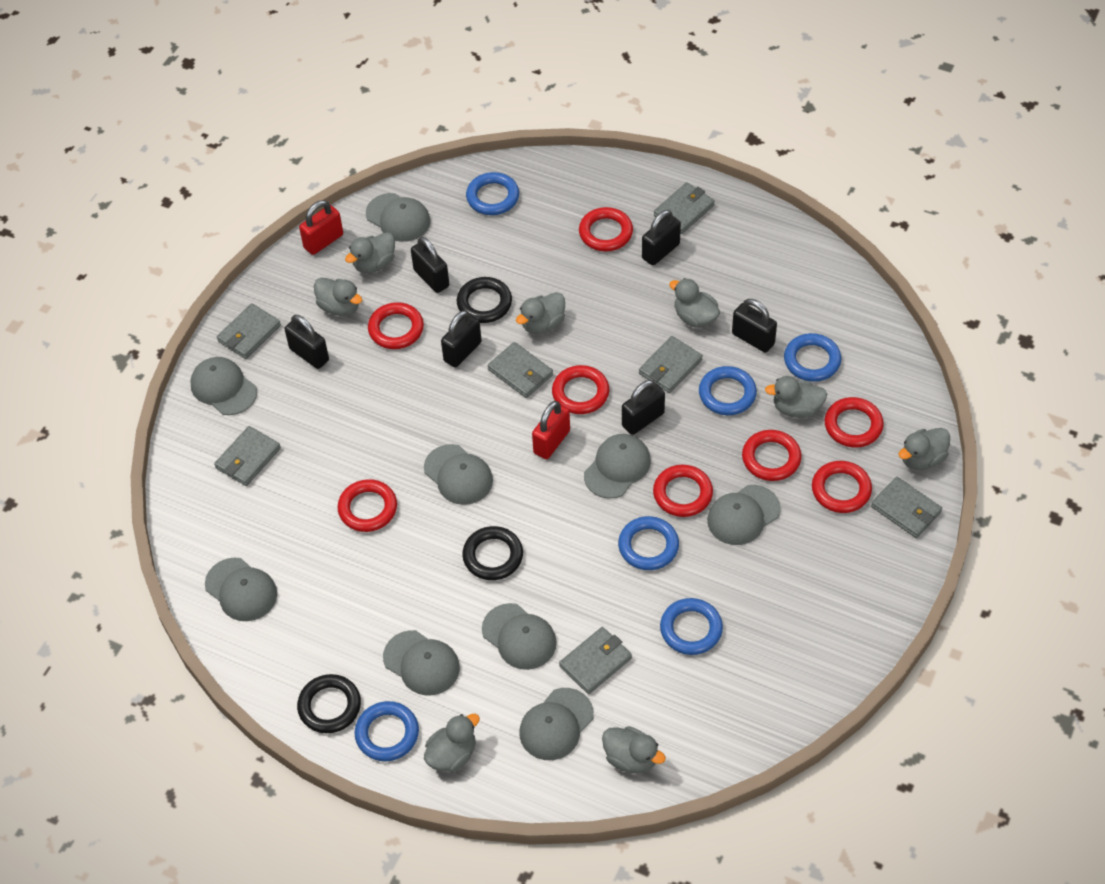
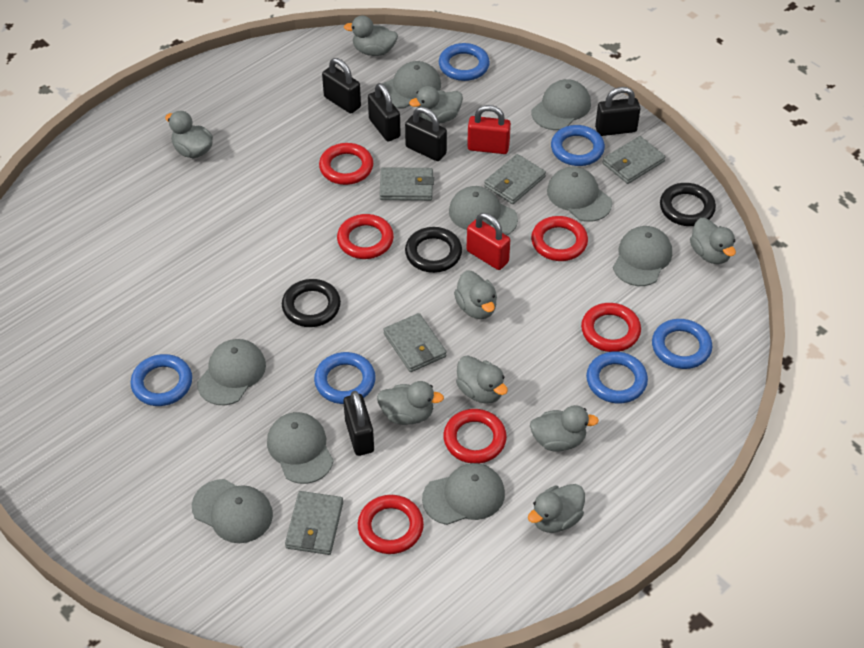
black padlock: 6 -> 5
grey duck: 8 -> 9
grey wallet: 7 -> 5
red ring: 8 -> 6

